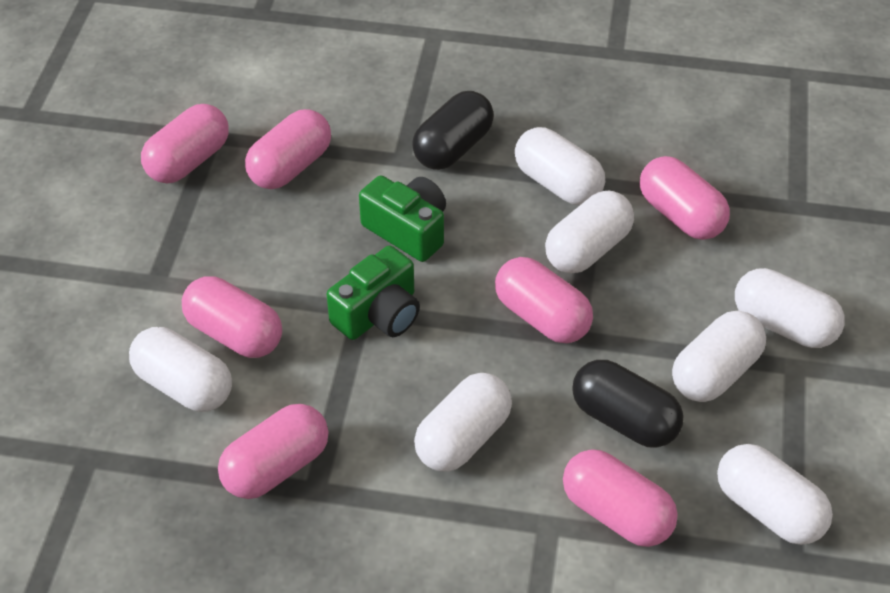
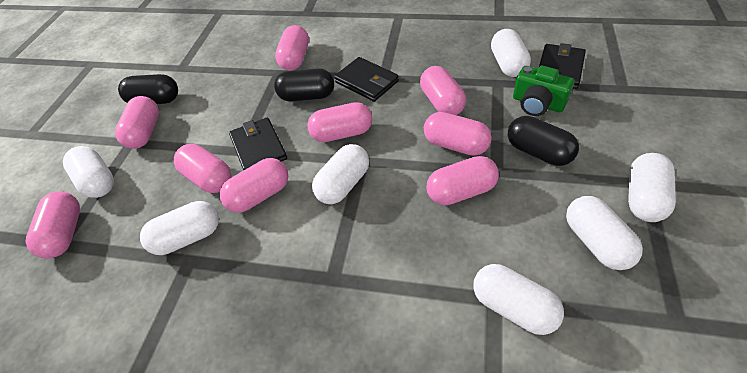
black capsule: 2 -> 3
black wallet: 0 -> 3
green camera: 2 -> 1
pink capsule: 7 -> 9

